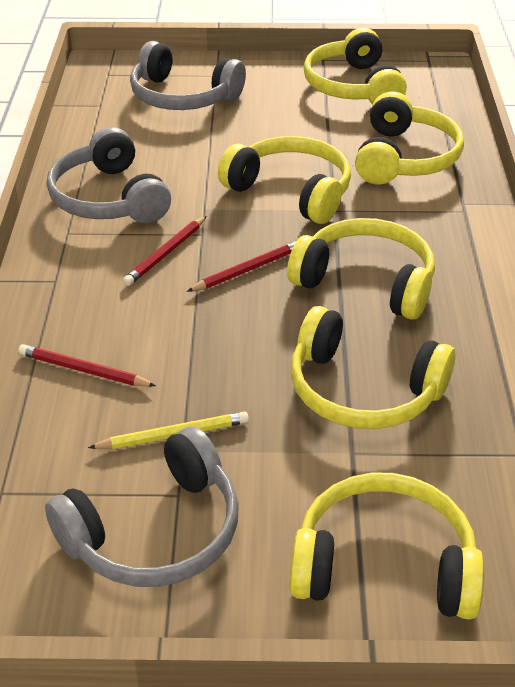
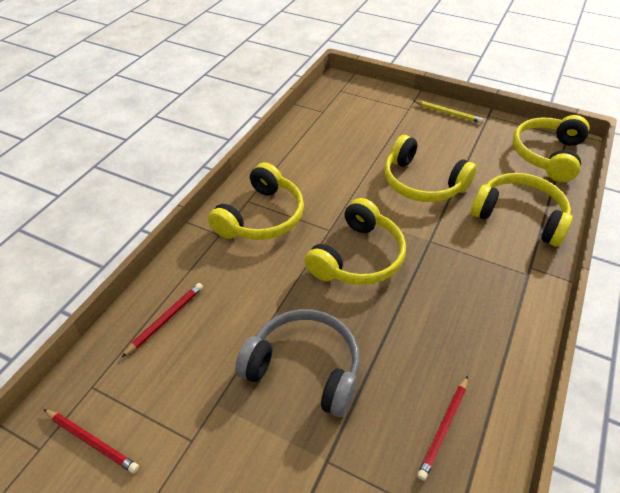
grey headphones: 3 -> 1
yellow headphones: 6 -> 5

